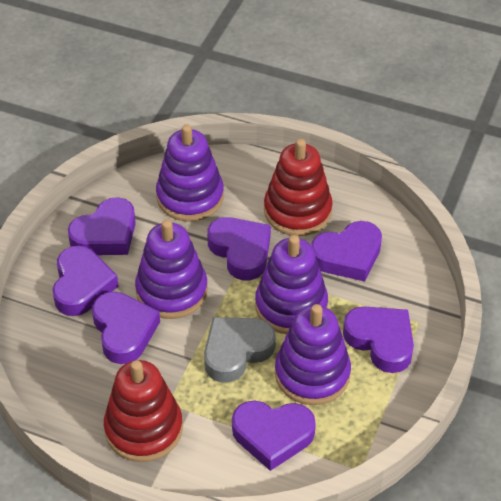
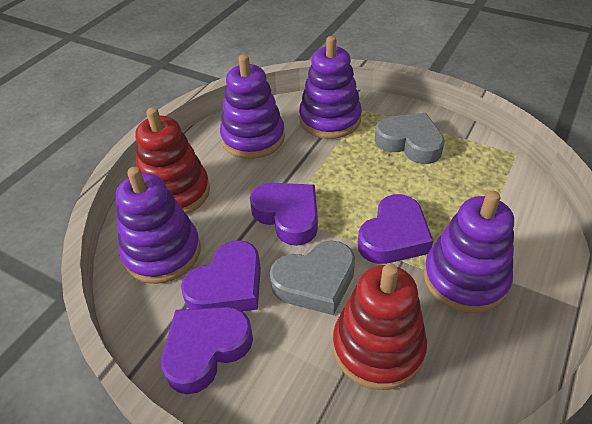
grey heart: 1 -> 2
purple heart: 7 -> 4

